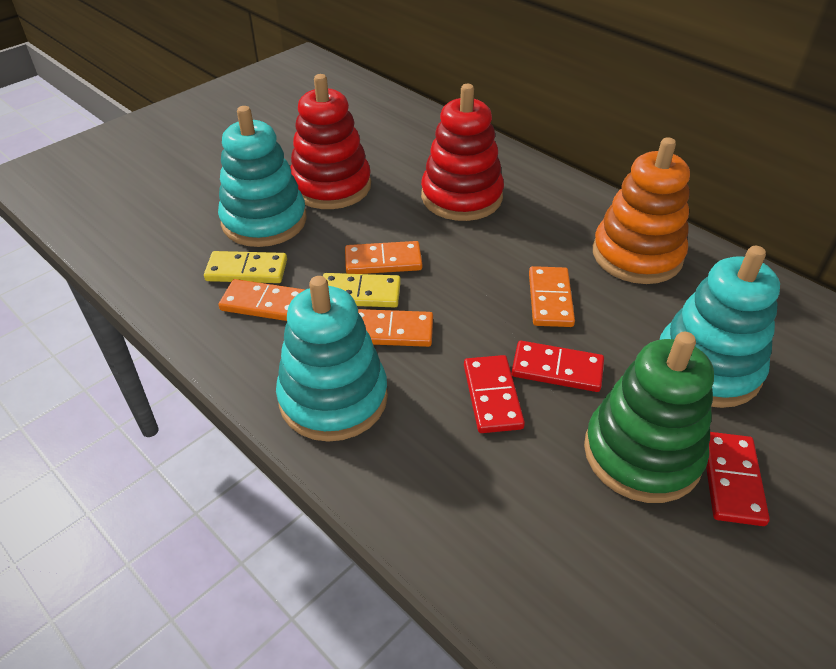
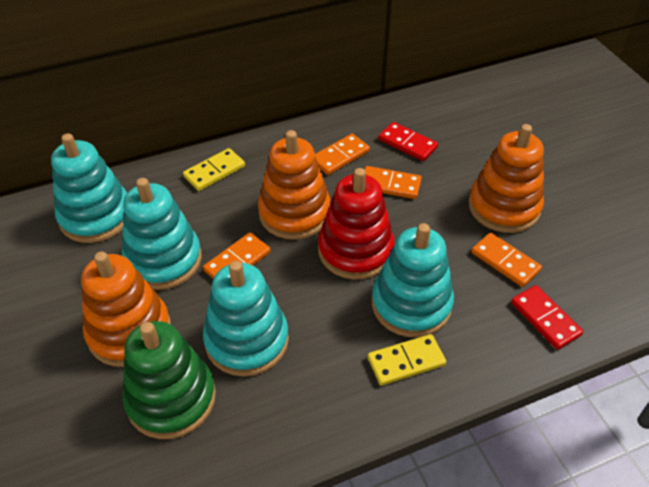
orange stacking toy: 1 -> 3
red domino: 3 -> 2
red stacking toy: 2 -> 1
turquoise stacking toy: 3 -> 4

